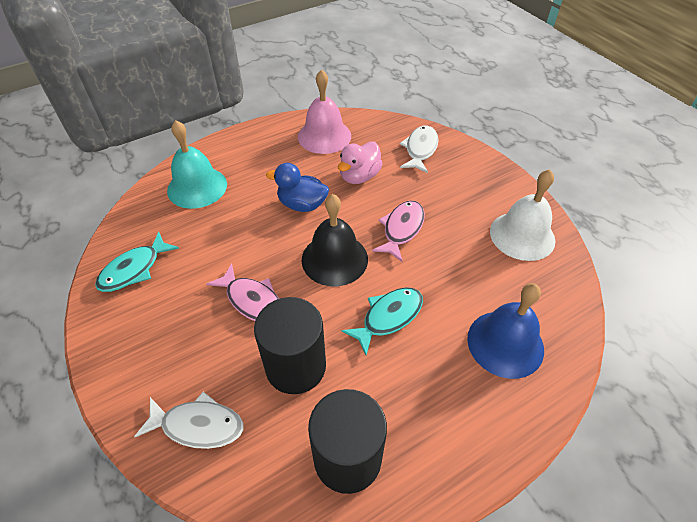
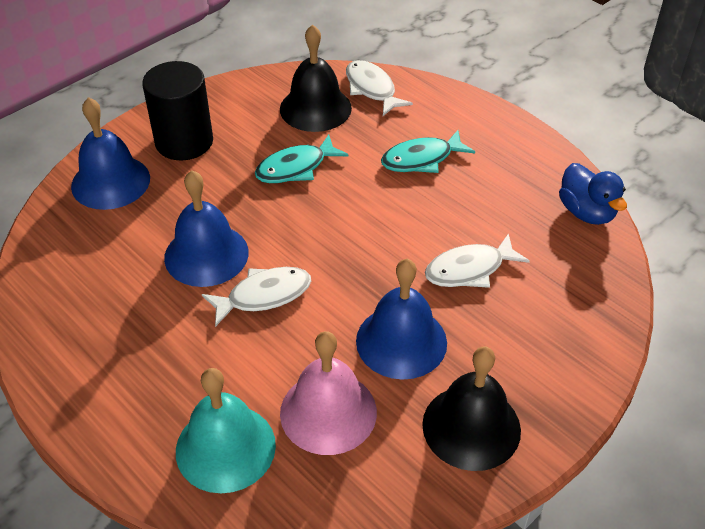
black bell: 1 -> 2
black cylinder: 2 -> 1
blue bell: 1 -> 3
pink duck: 1 -> 0
pink fish: 2 -> 0
white bell: 1 -> 0
white fish: 2 -> 3

